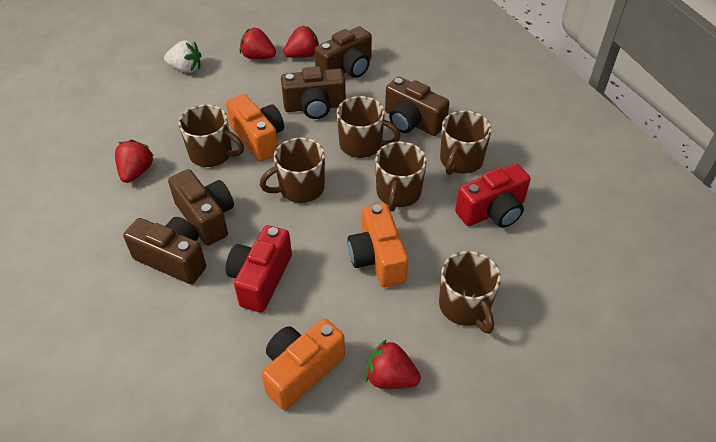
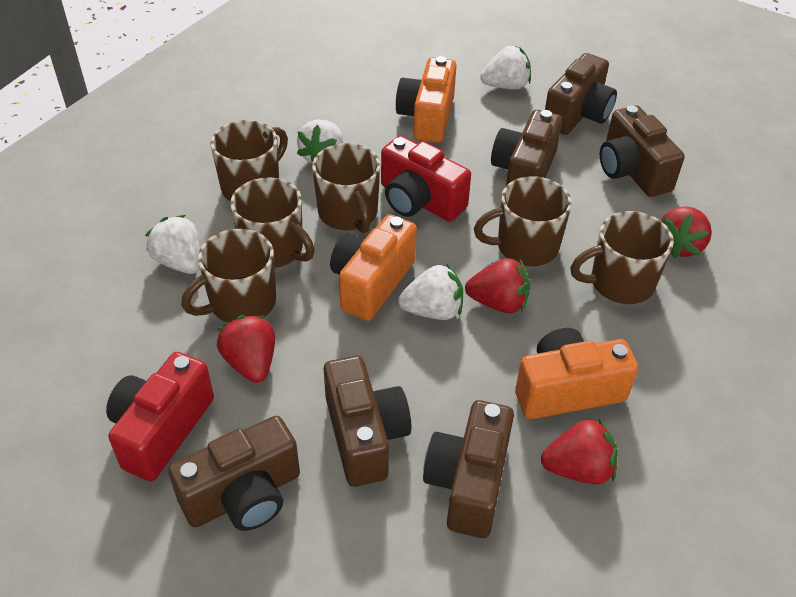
brown camera: 5 -> 6
white strawberry: 1 -> 4

